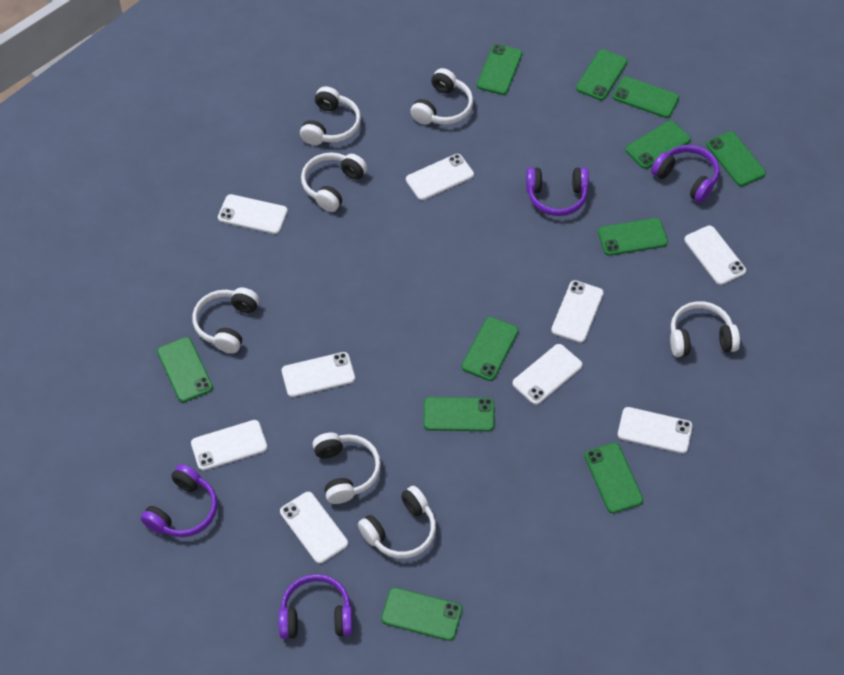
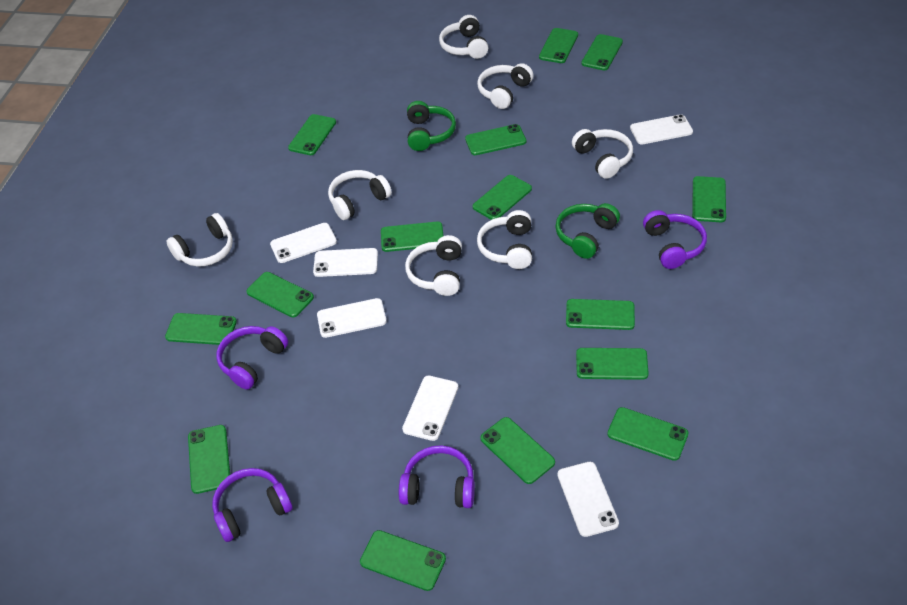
green headphones: 0 -> 2
green phone: 11 -> 15
white phone: 9 -> 6

